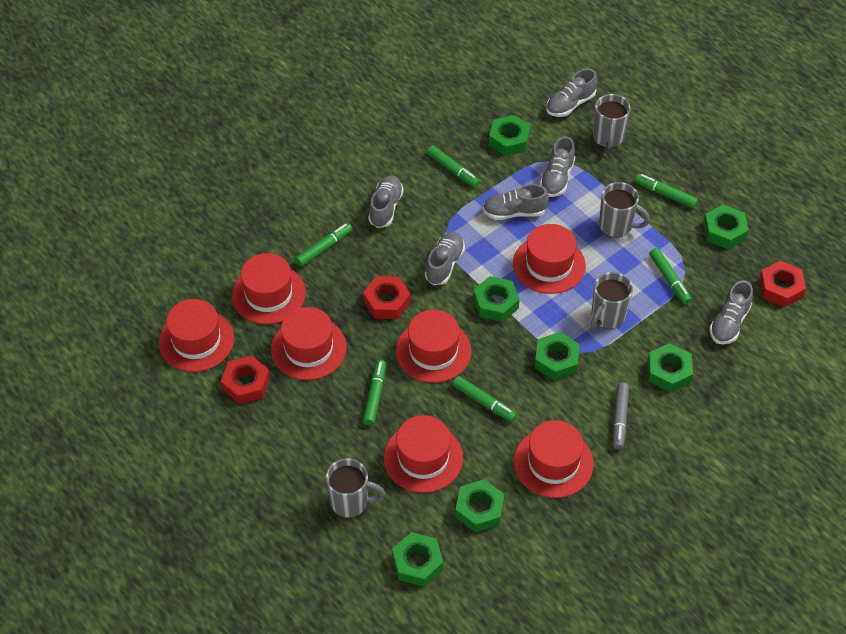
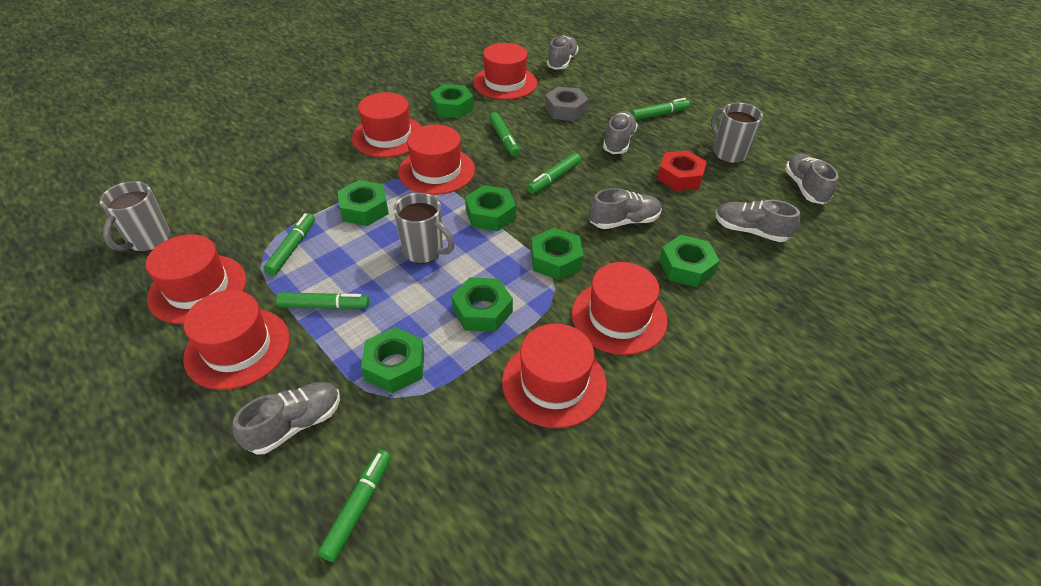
grey marker: 1 -> 0
grey mug: 4 -> 3
grey nut: 0 -> 1
red nut: 3 -> 1

